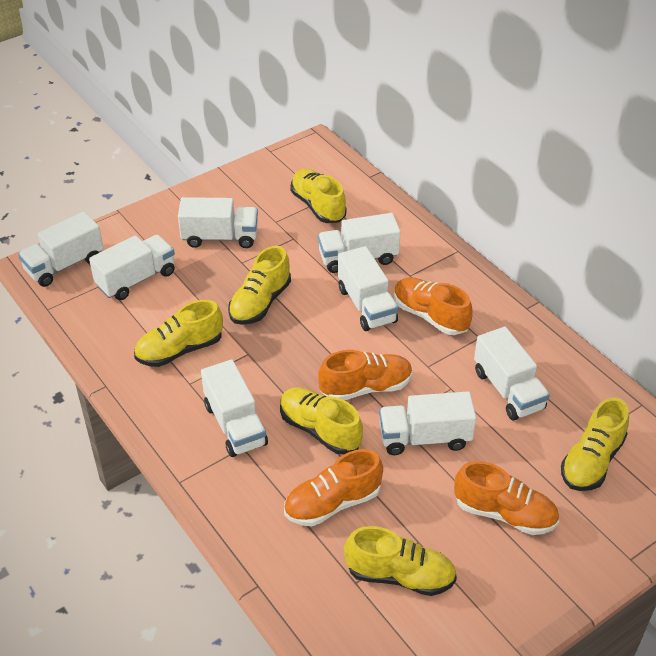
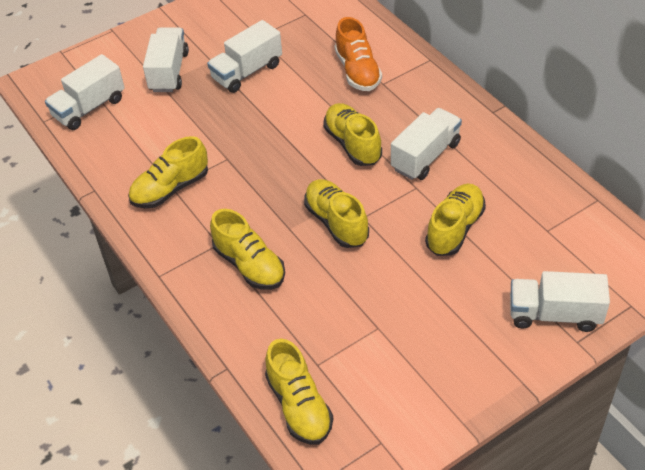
orange shoe: 4 -> 1
white truck: 8 -> 5

